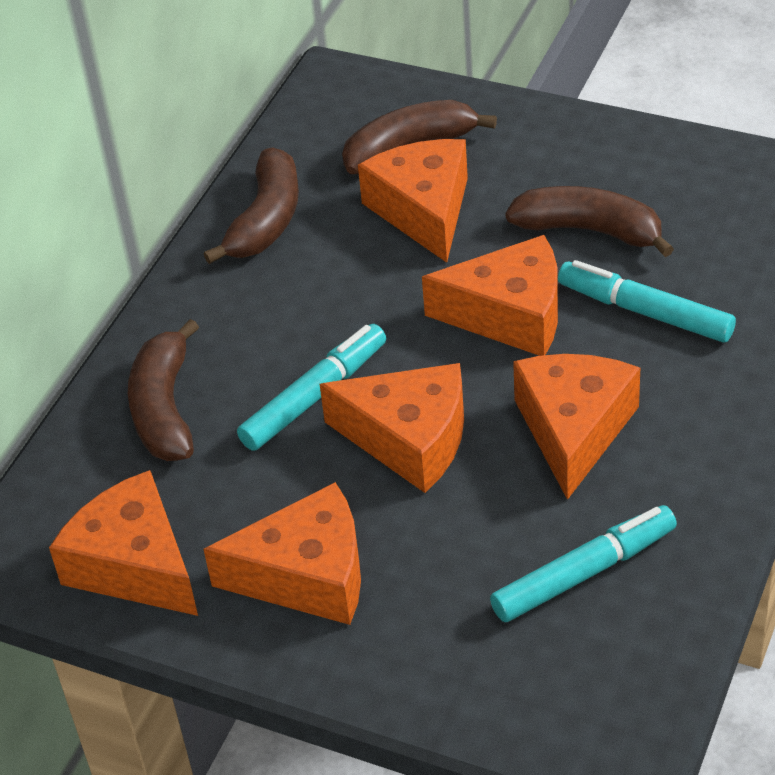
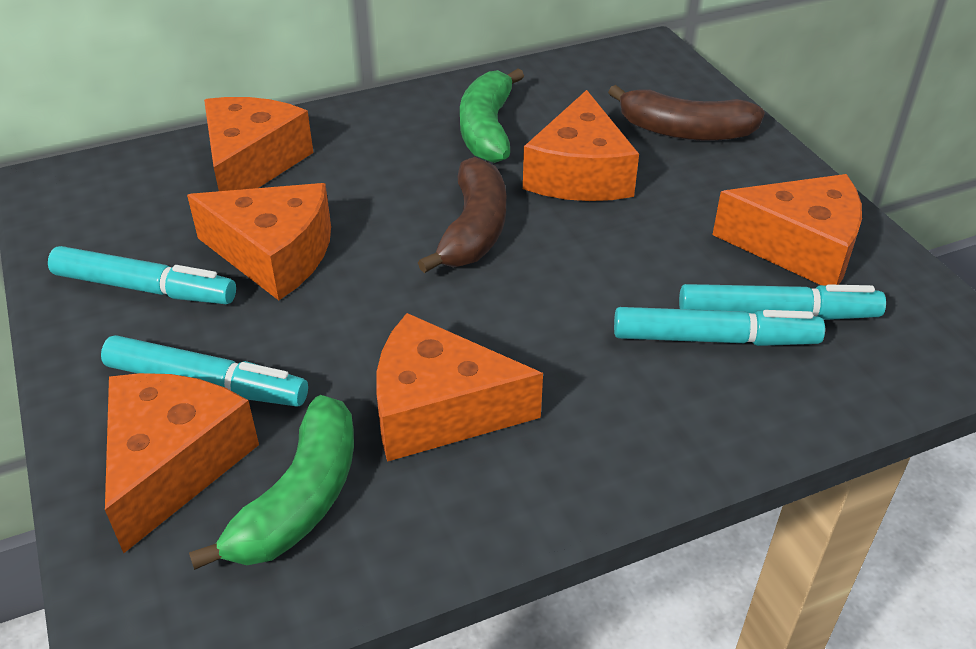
brown banana: 4 -> 2
green banana: 0 -> 2
turquoise marker: 3 -> 4

